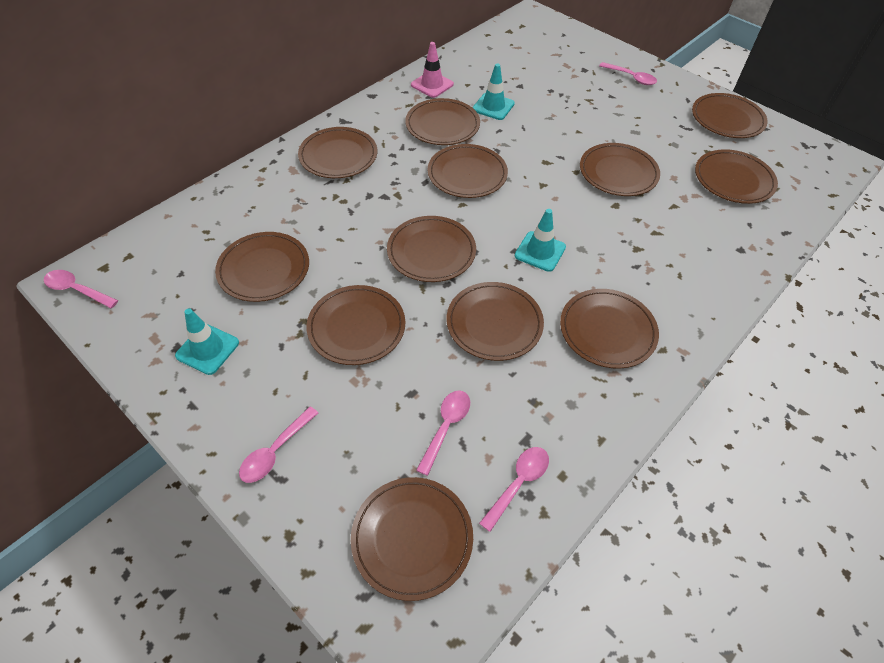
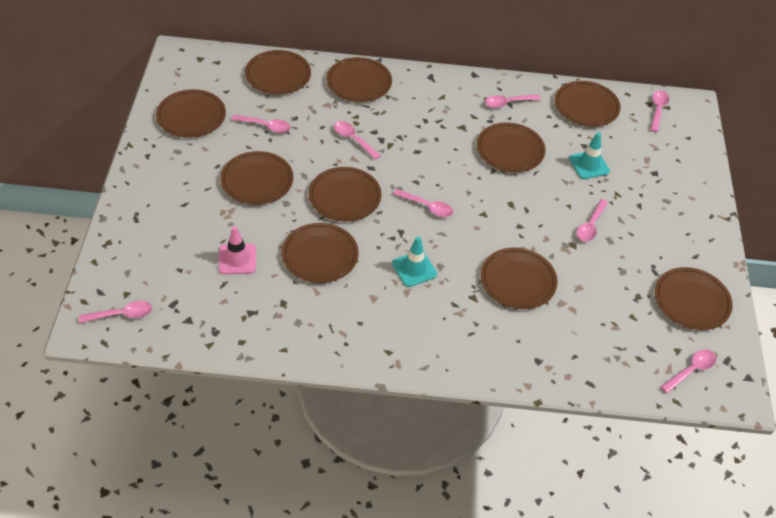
brown plate: 12 -> 10
pink spoon: 5 -> 8
turquoise traffic cone: 3 -> 2

